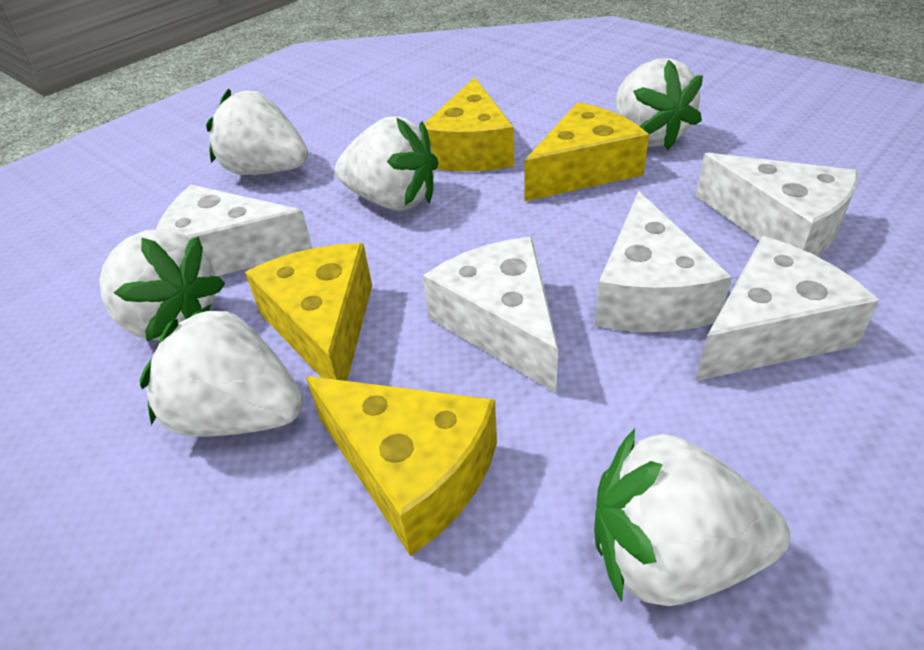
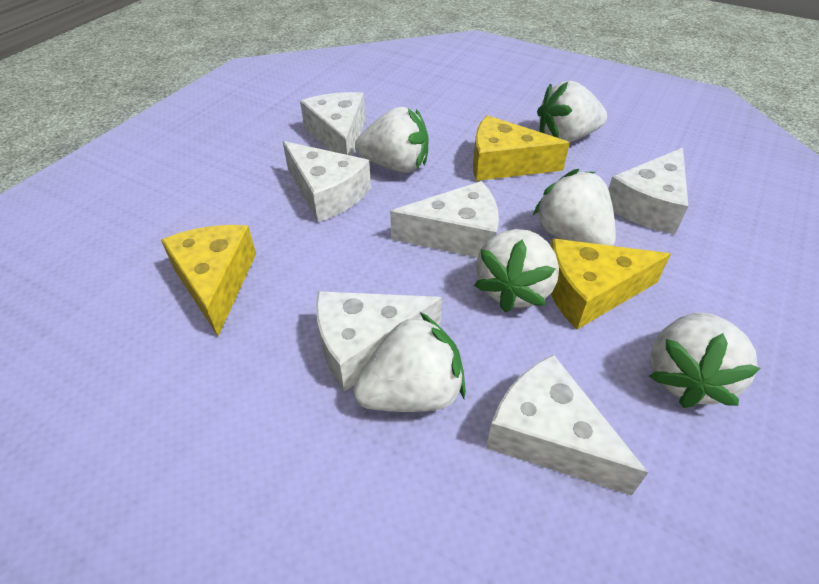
white cheese: 5 -> 6
yellow cheese: 4 -> 3

